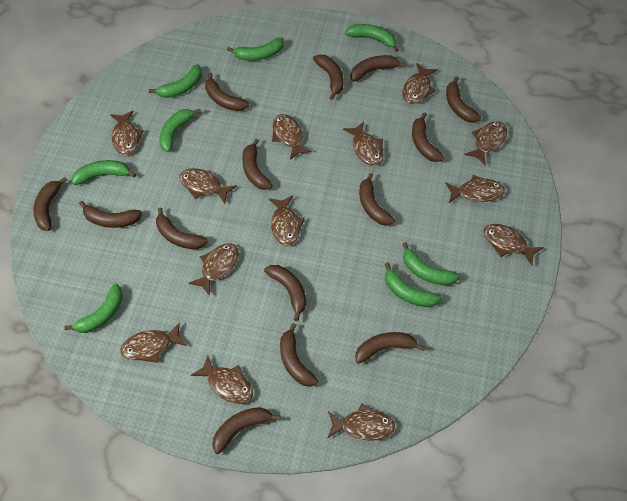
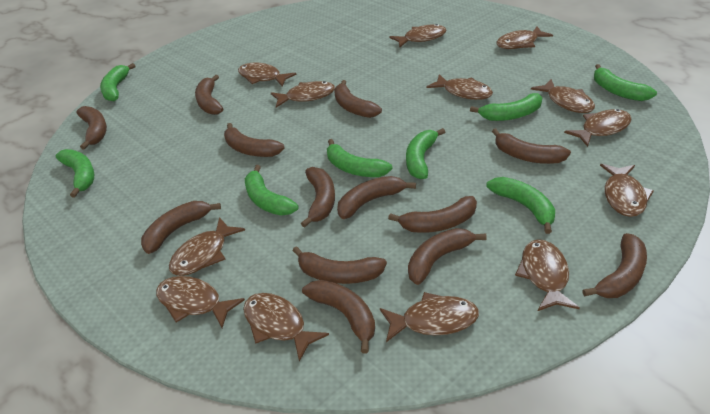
brown banana: 14 -> 13

